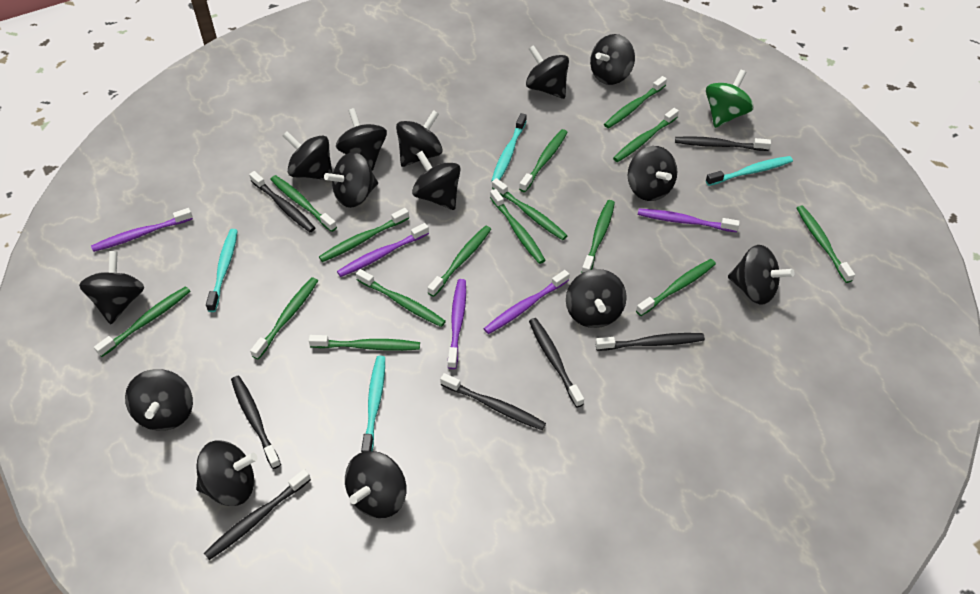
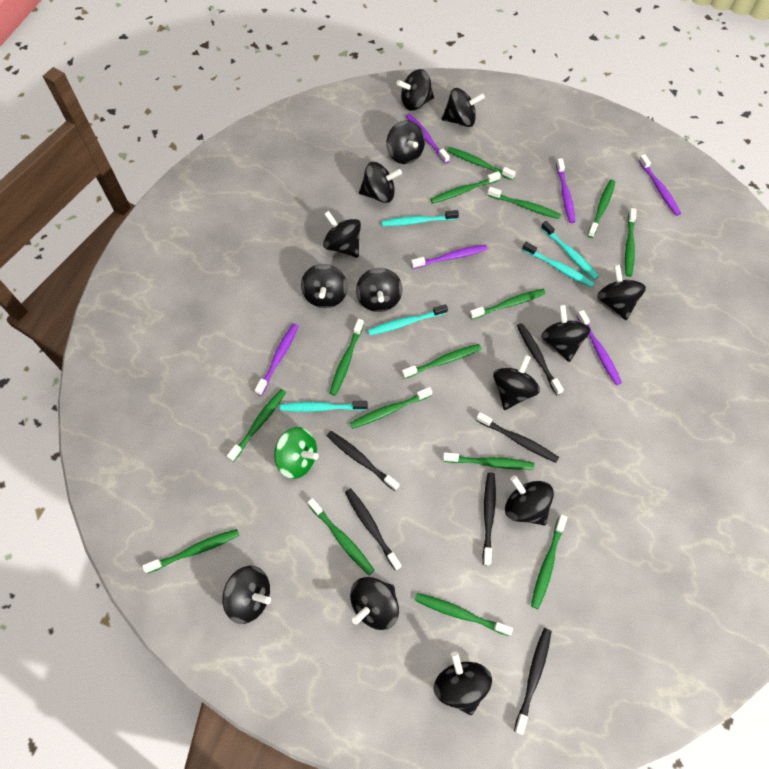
black toothbrush: 7 -> 6
purple toothbrush: 5 -> 6
turquoise toothbrush: 4 -> 5

